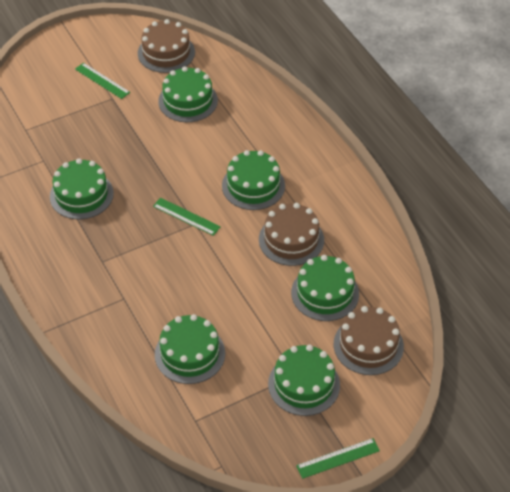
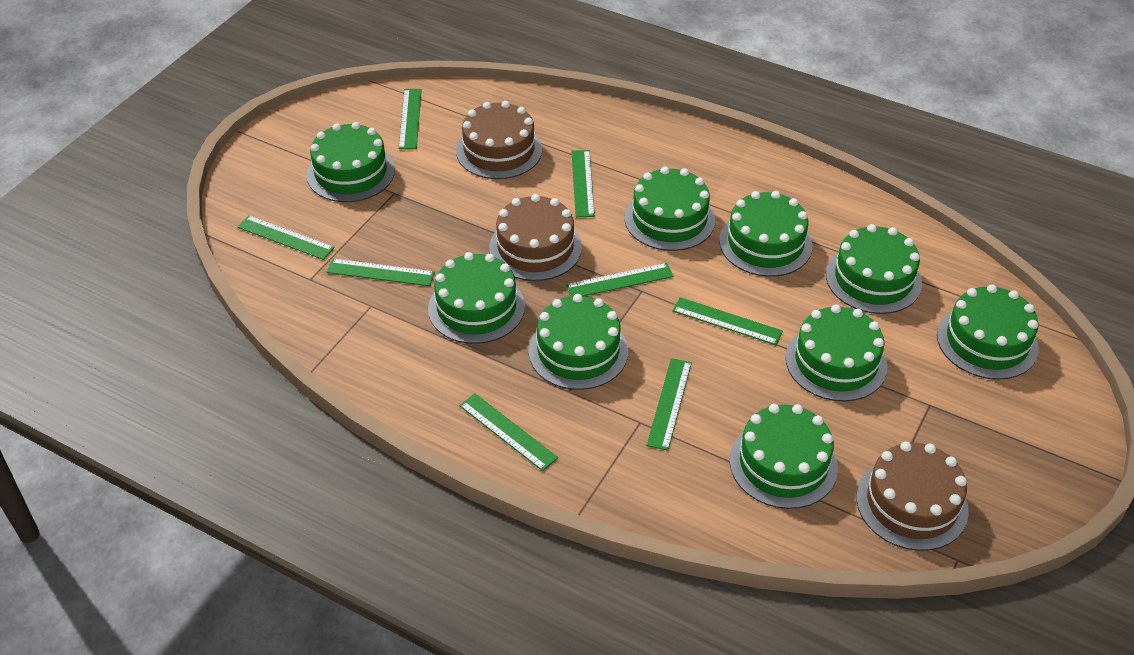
green cake: 6 -> 9
green ruler: 3 -> 8

